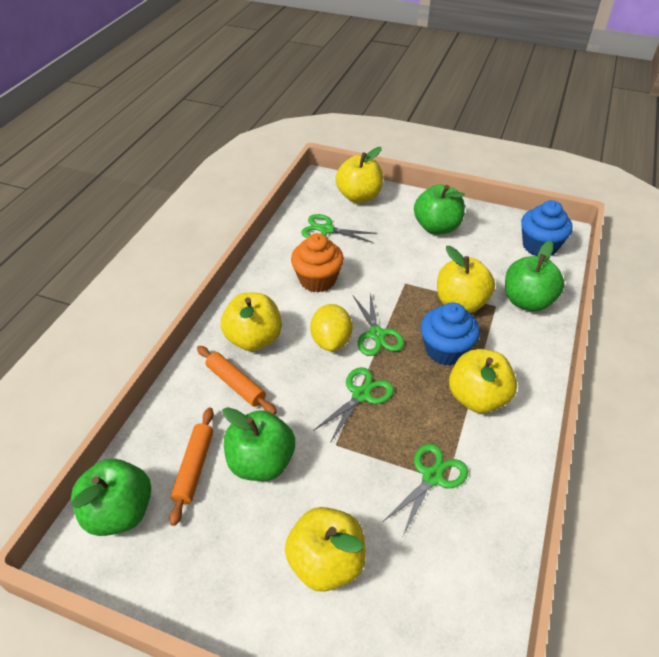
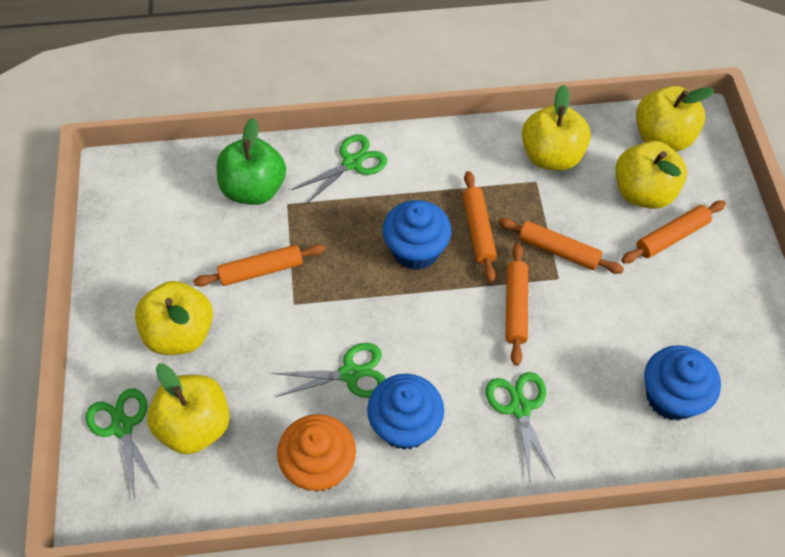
blue cupcake: 2 -> 3
green apple: 4 -> 1
orange rolling pin: 2 -> 5
yellow lemon: 1 -> 0

